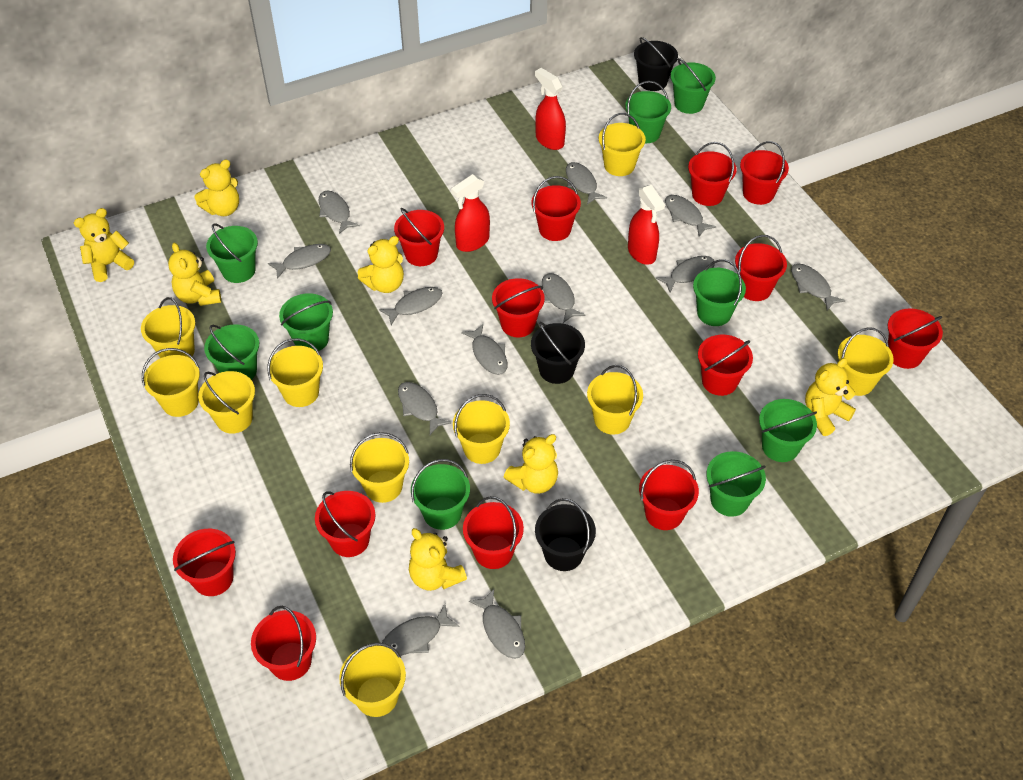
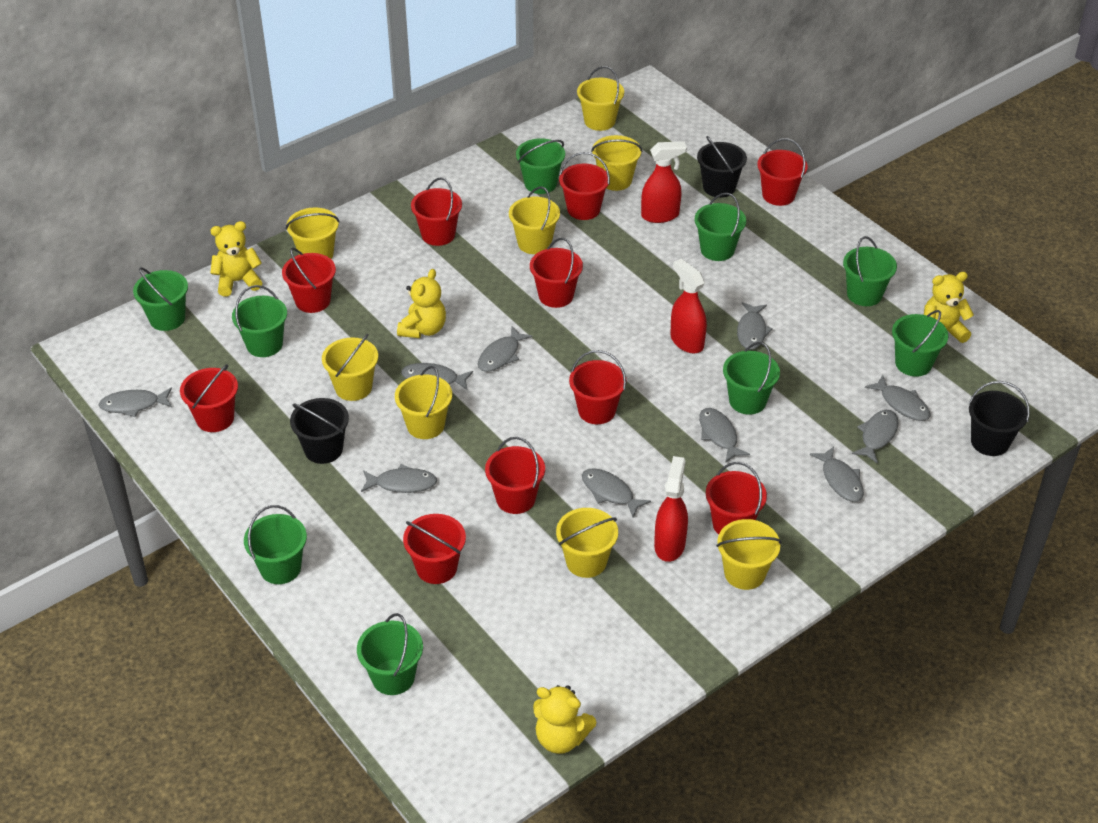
grey fish: 12 -> 10
red bucket: 13 -> 10
yellow bucket: 10 -> 8
yellow teddy bear: 7 -> 4

